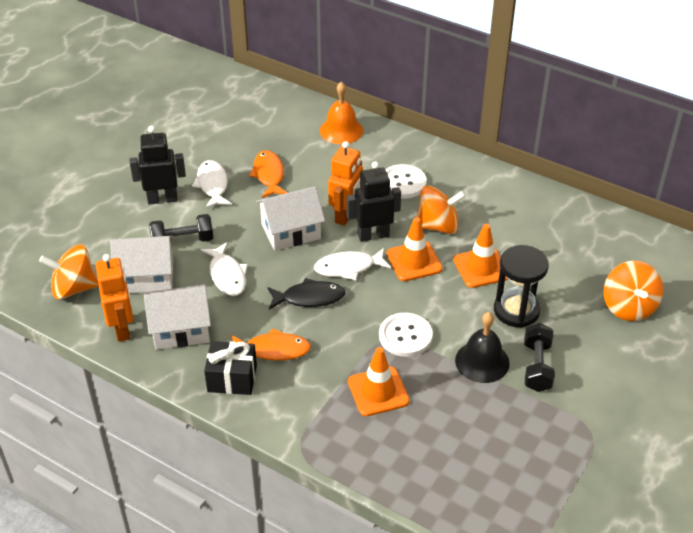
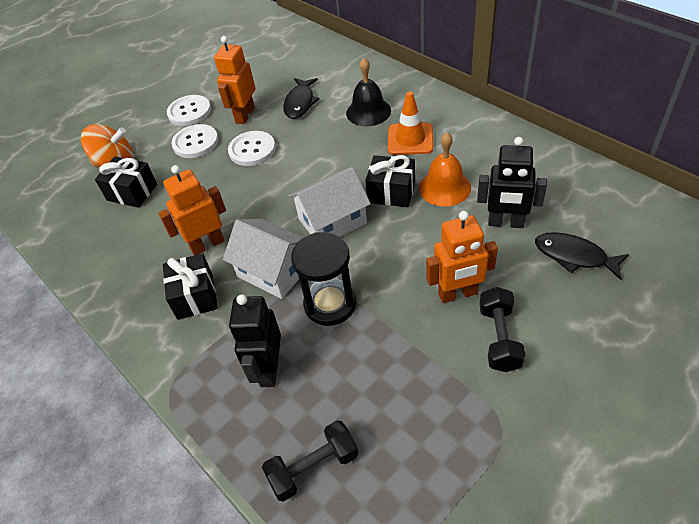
black fish: 1 -> 2
black gift: 1 -> 3
orange fish: 2 -> 0
orange robot: 2 -> 3
orange spinning top: 3 -> 1
orange traffic cone: 3 -> 1
white button: 2 -> 3
white fish: 3 -> 0
white house: 3 -> 2

